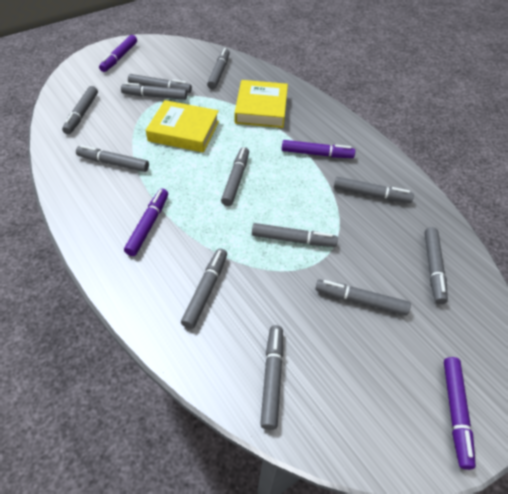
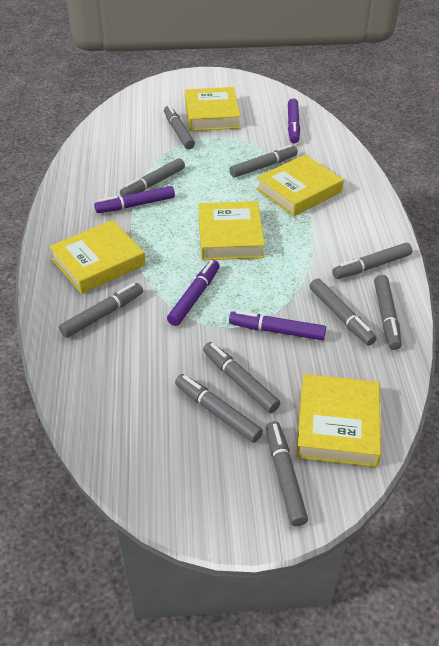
grey marker: 12 -> 10
yellow book: 2 -> 5

